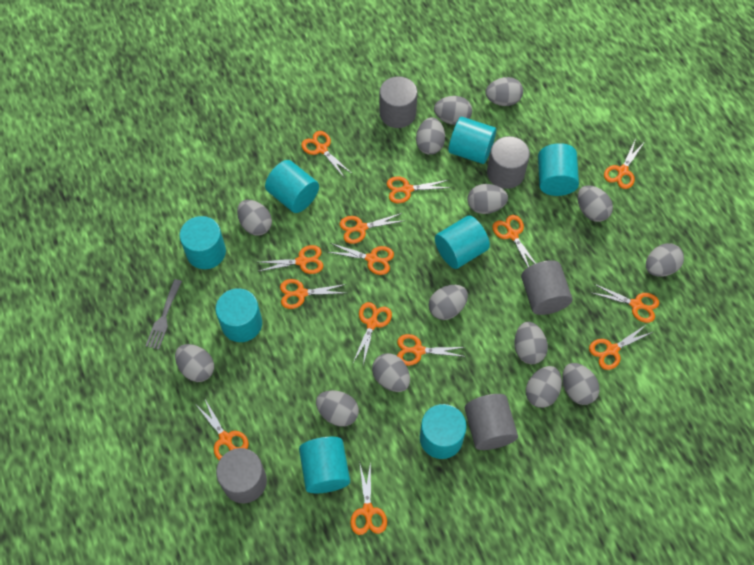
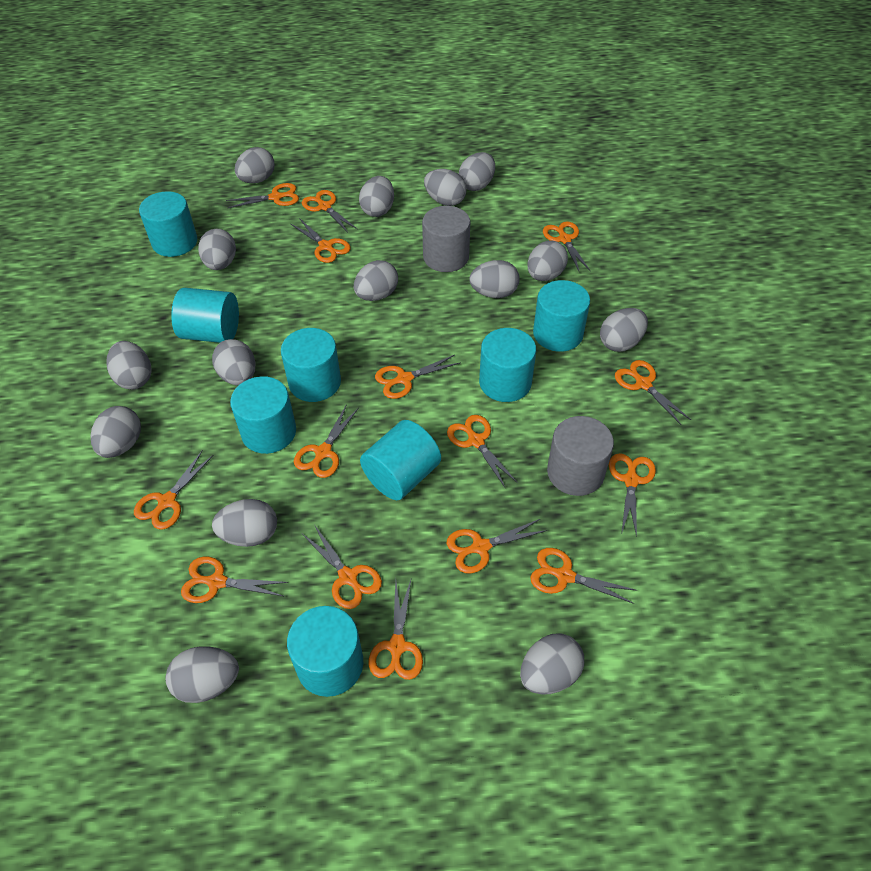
grey cylinder: 5 -> 2
grey egg: 14 -> 15
grey fork: 1 -> 0
orange scissors: 14 -> 15

